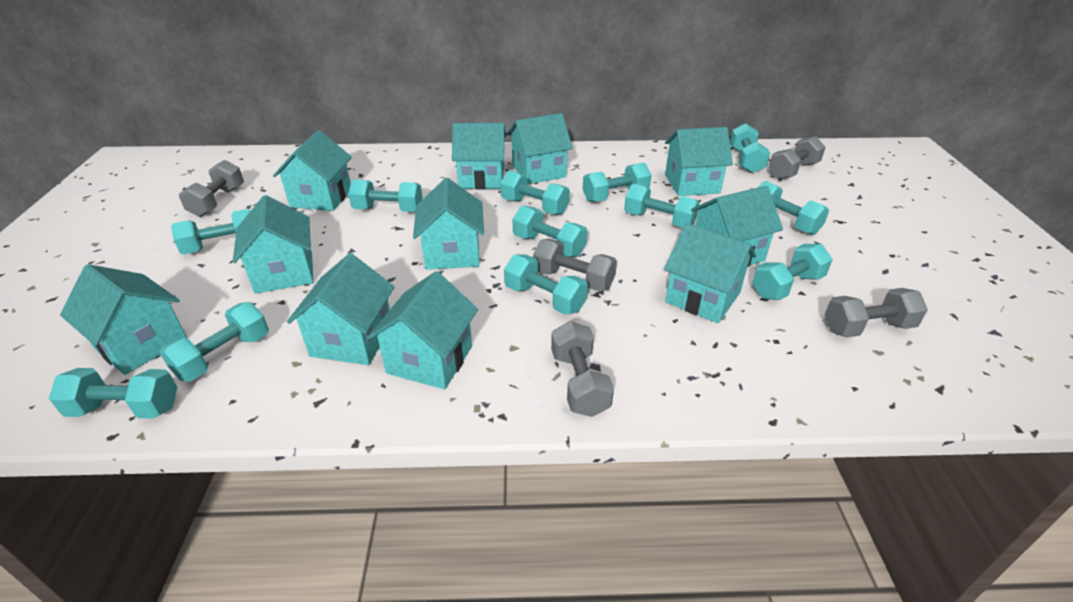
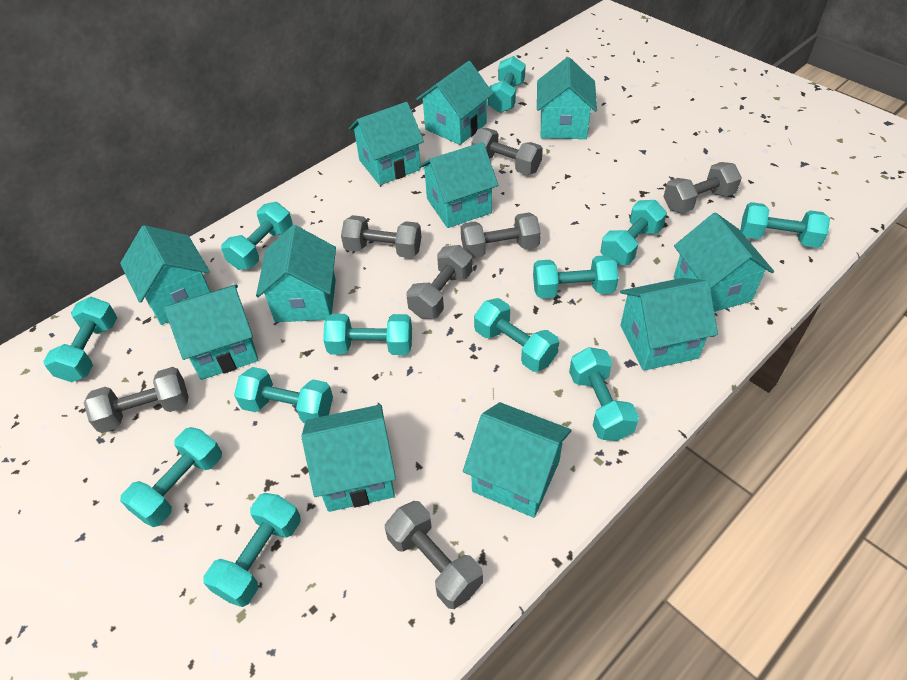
grey dumbbell: 5 -> 7

